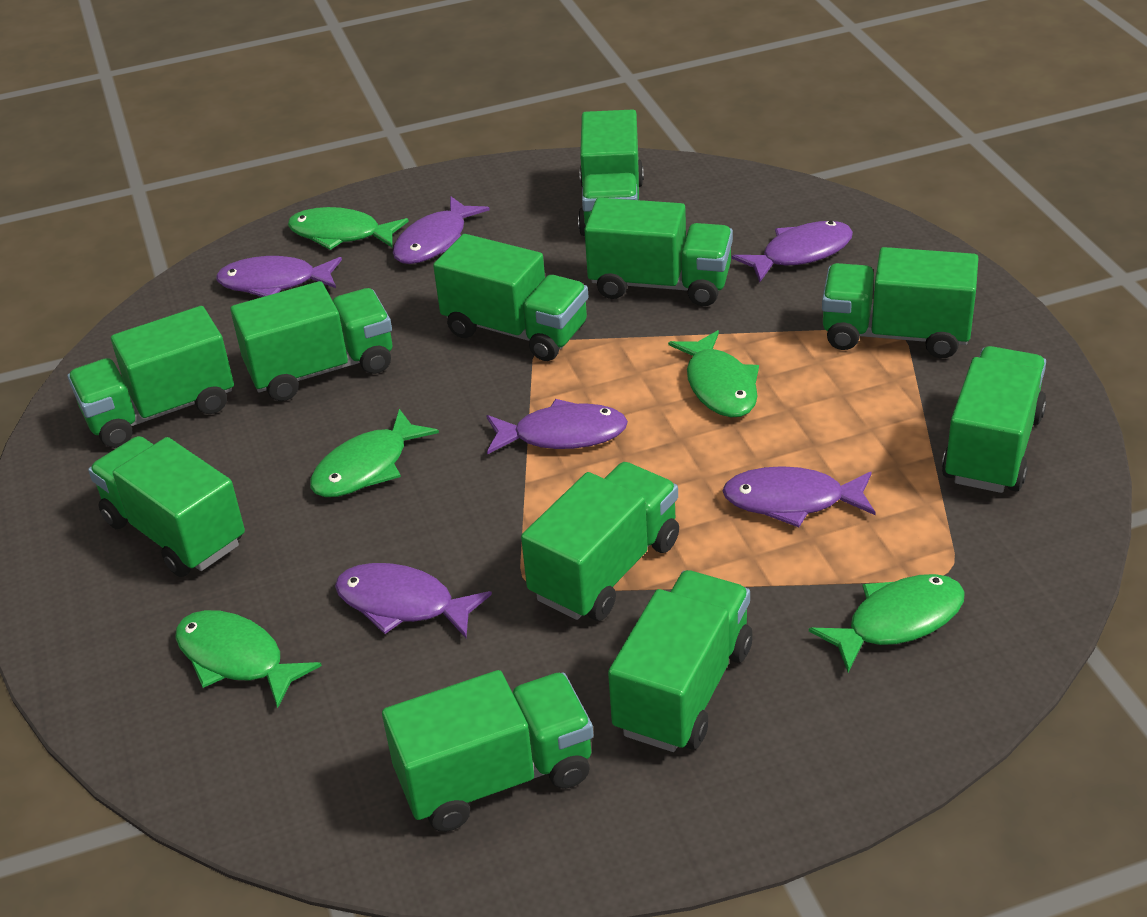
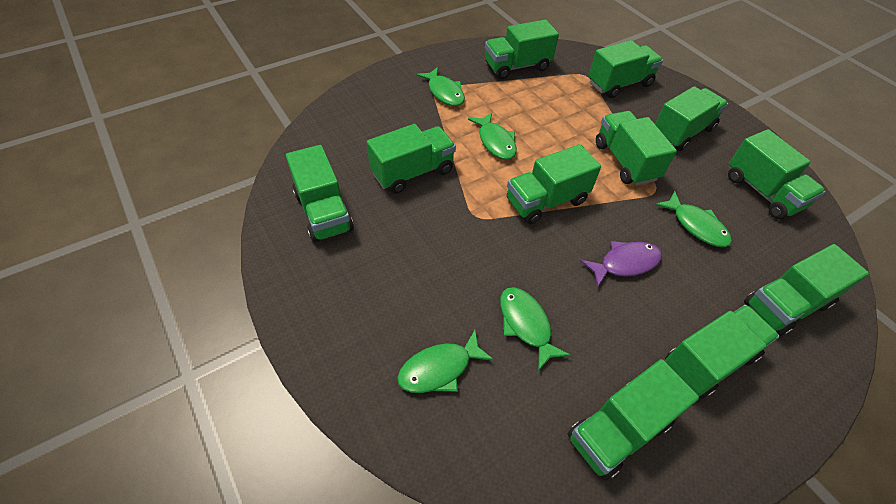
purple fish: 6 -> 1

